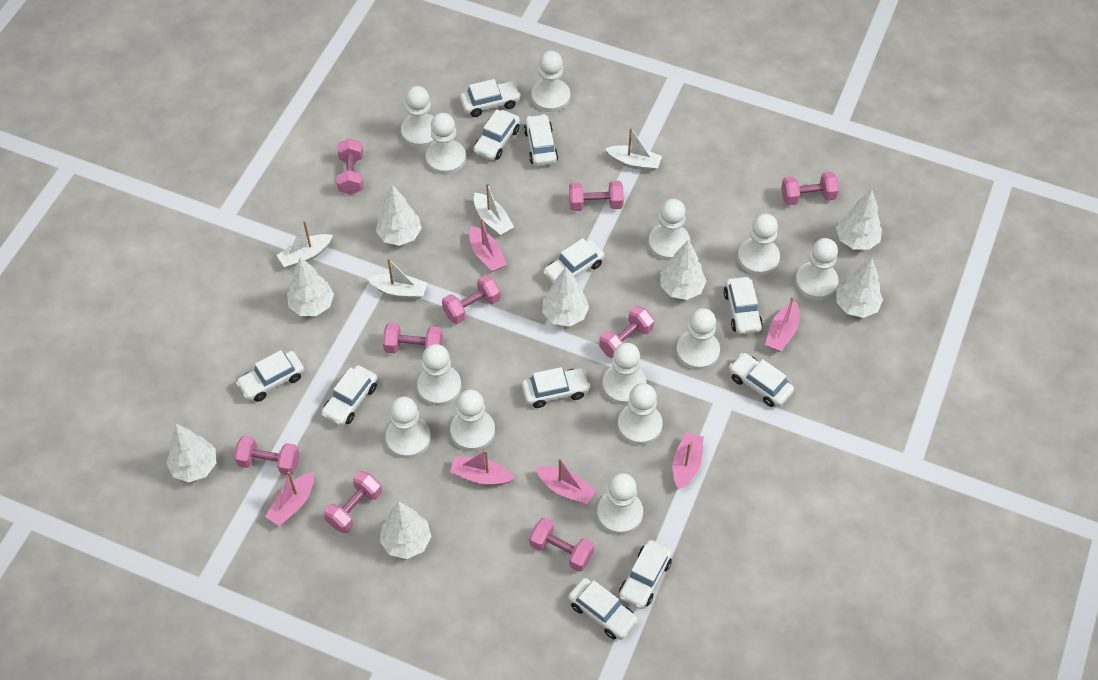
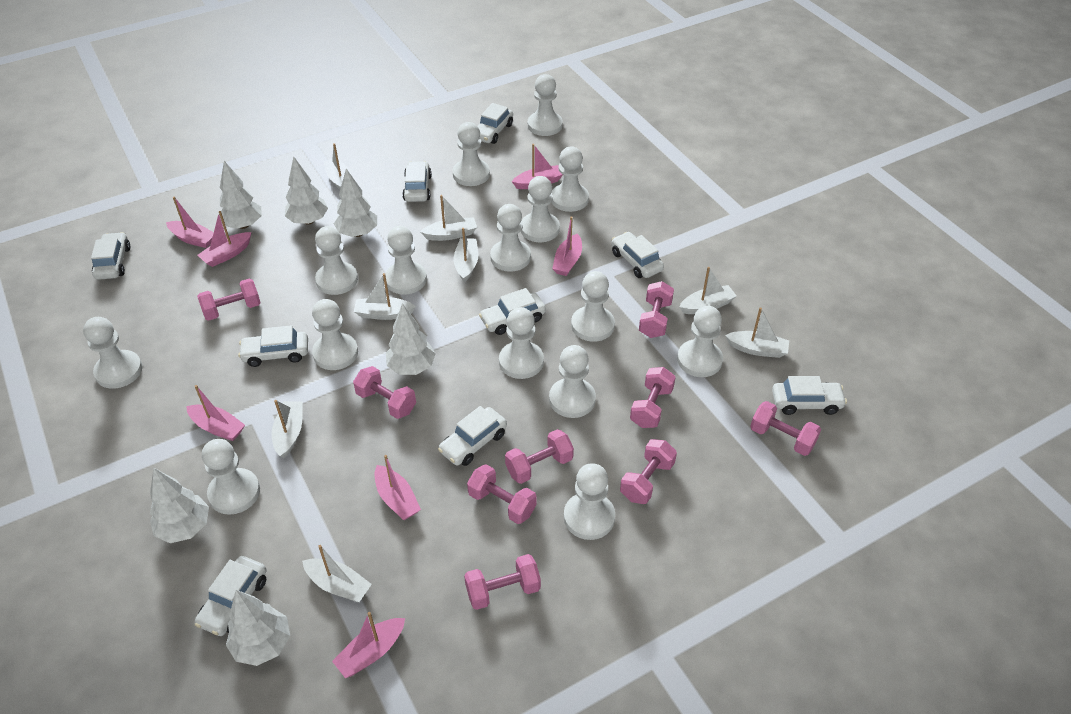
pink boat: 6 -> 7
white boat: 4 -> 8
white car: 11 -> 9
white pawn: 13 -> 15
white tree: 8 -> 6

